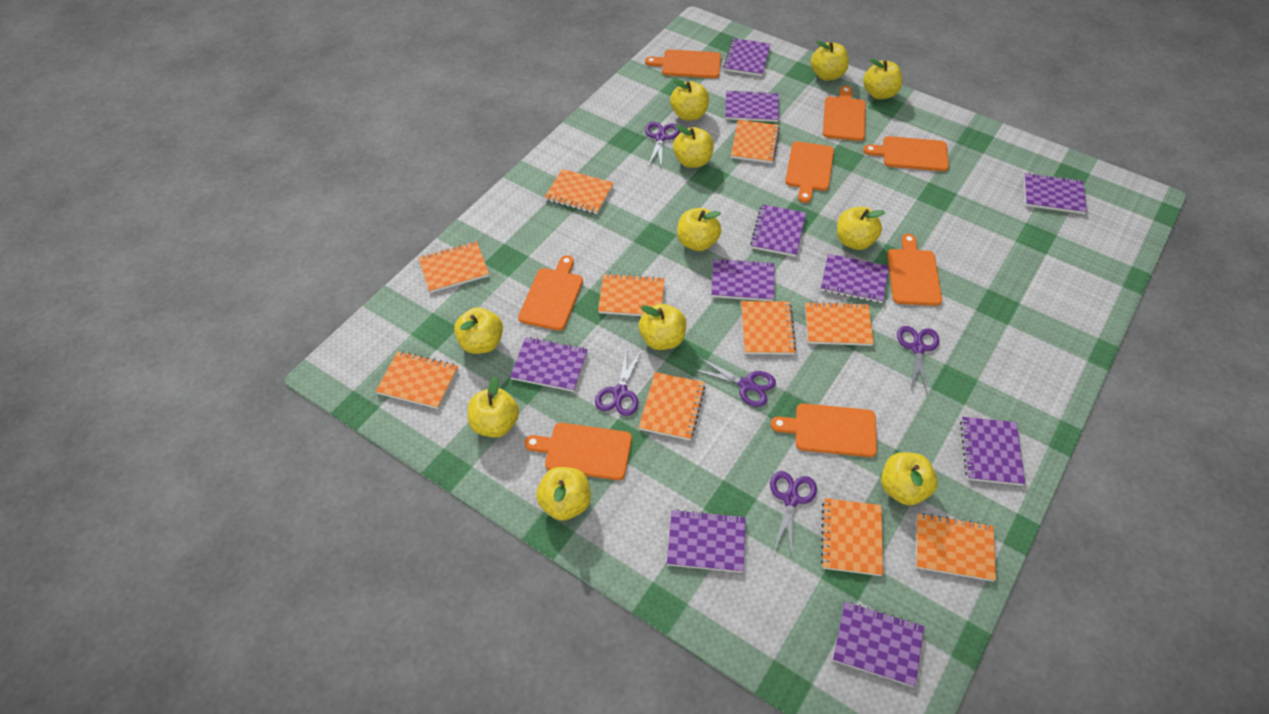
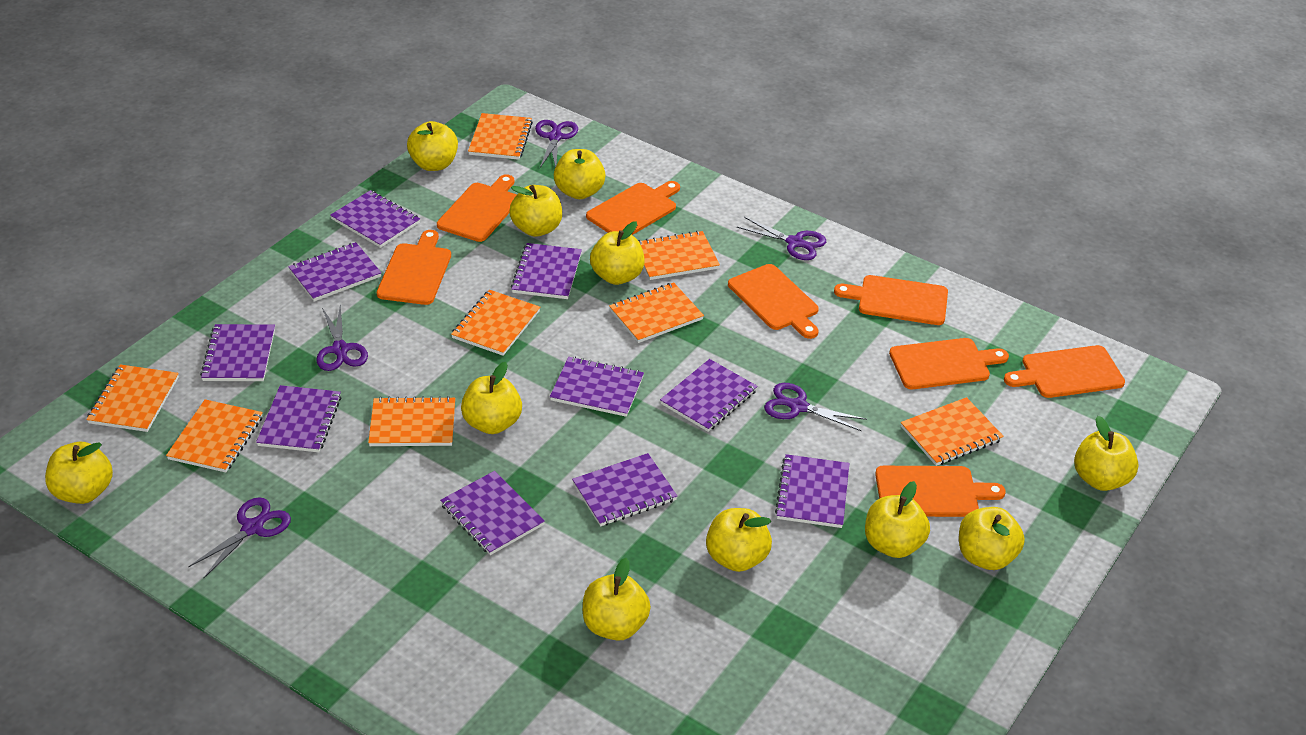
orange notebook: 10 -> 8

